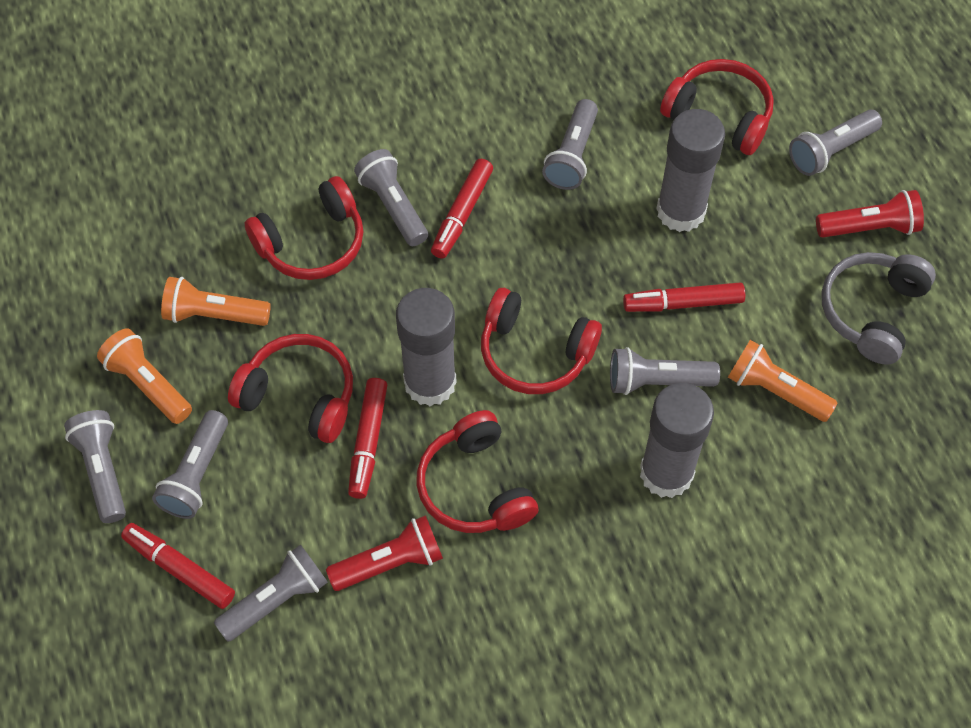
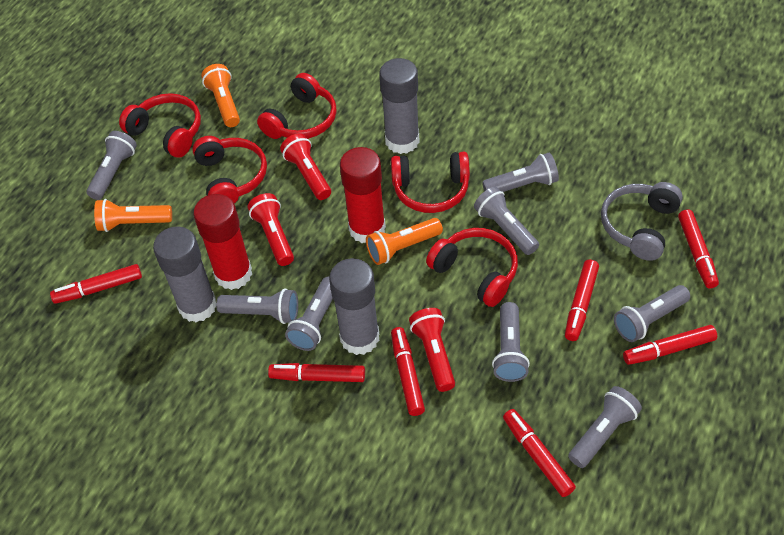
grey flashlight: 7 -> 8
red flashlight: 2 -> 3
red glue stick: 0 -> 2
red marker: 4 -> 7

